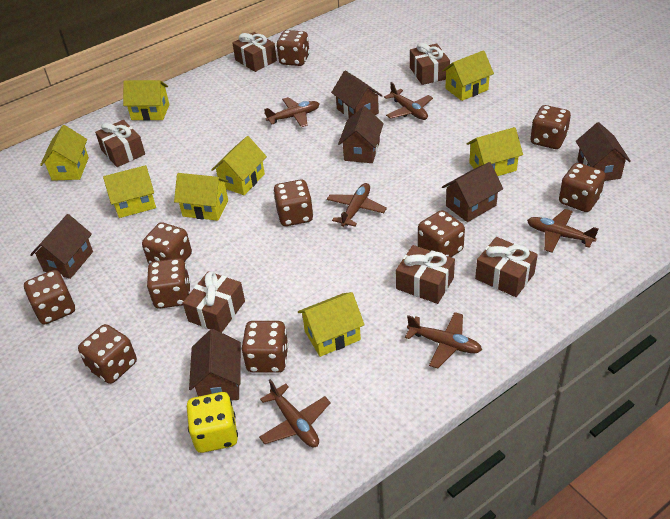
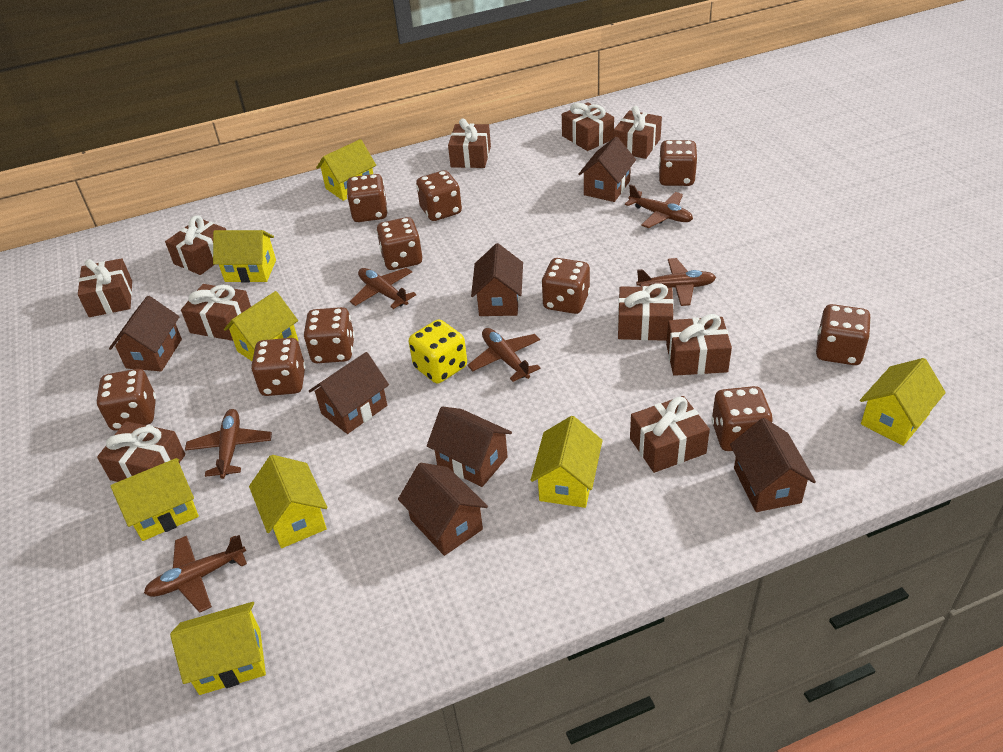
brown gift: 6 -> 10
brown house: 6 -> 7

